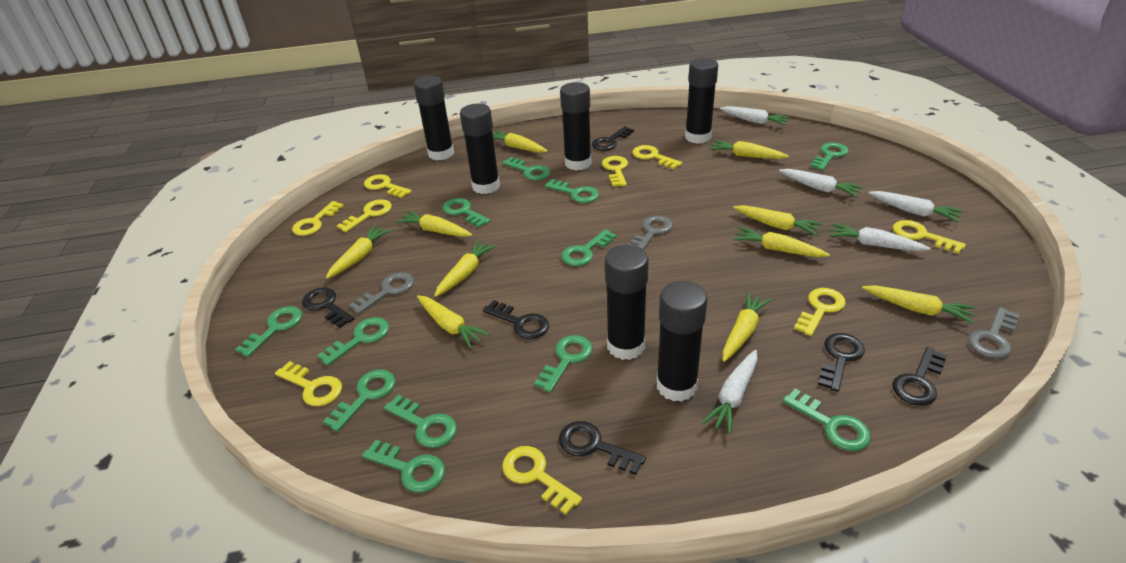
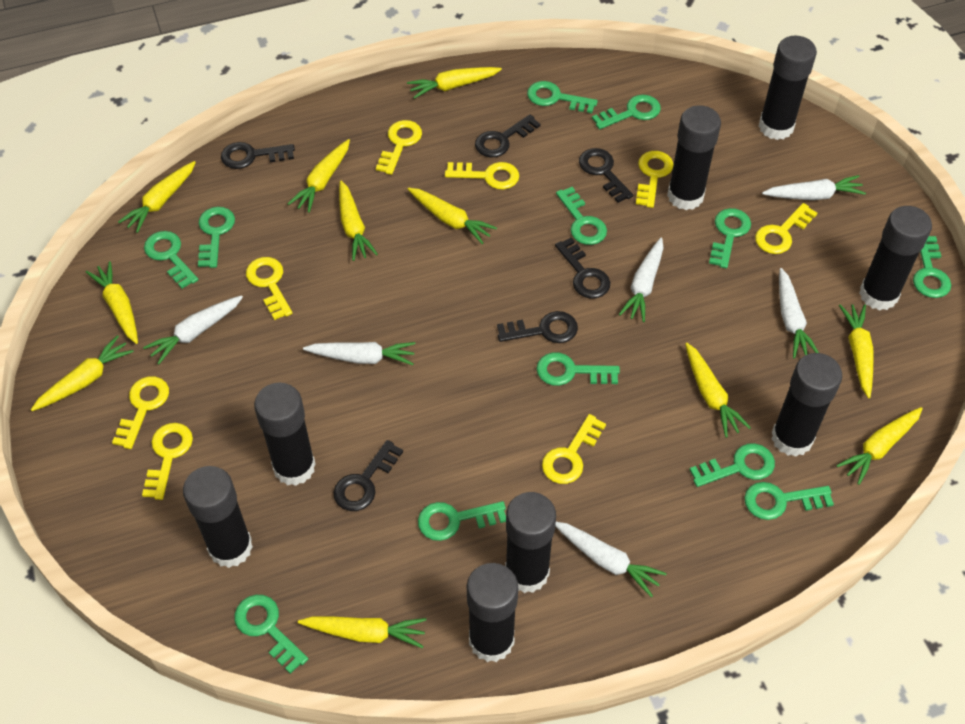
black glue stick: 6 -> 8
grey key: 3 -> 0
white carrot: 5 -> 6
yellow carrot: 10 -> 11
yellow key: 9 -> 8

